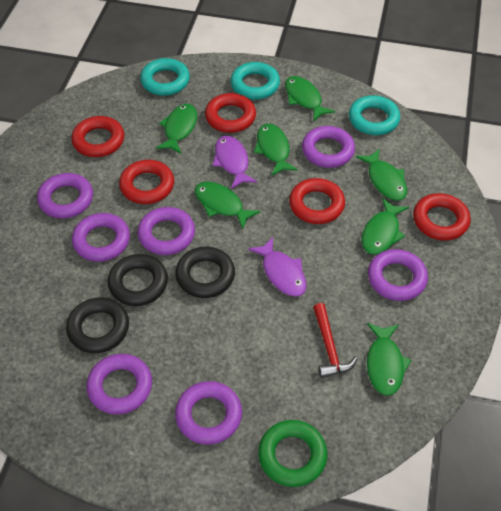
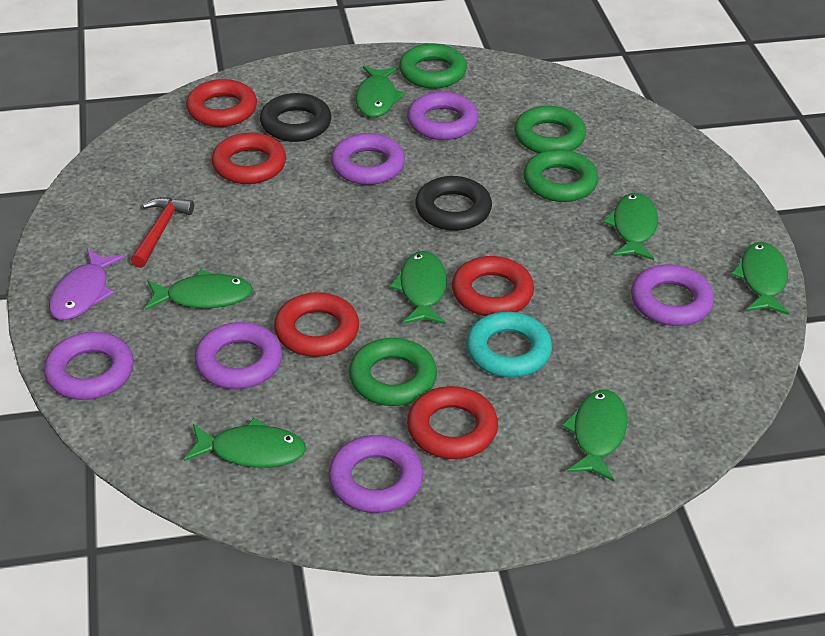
black ring: 3 -> 2
green ring: 1 -> 4
purple fish: 2 -> 1
purple ring: 7 -> 6
turquoise ring: 3 -> 1

